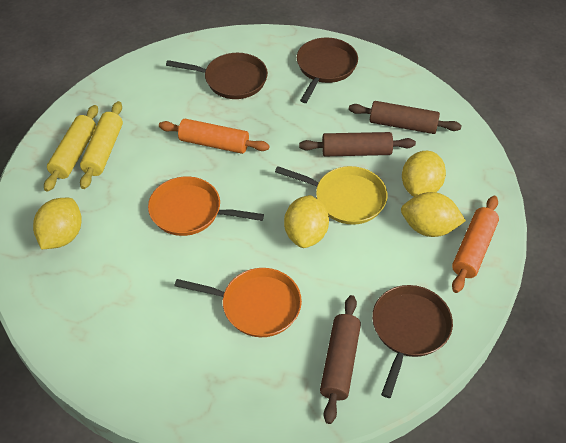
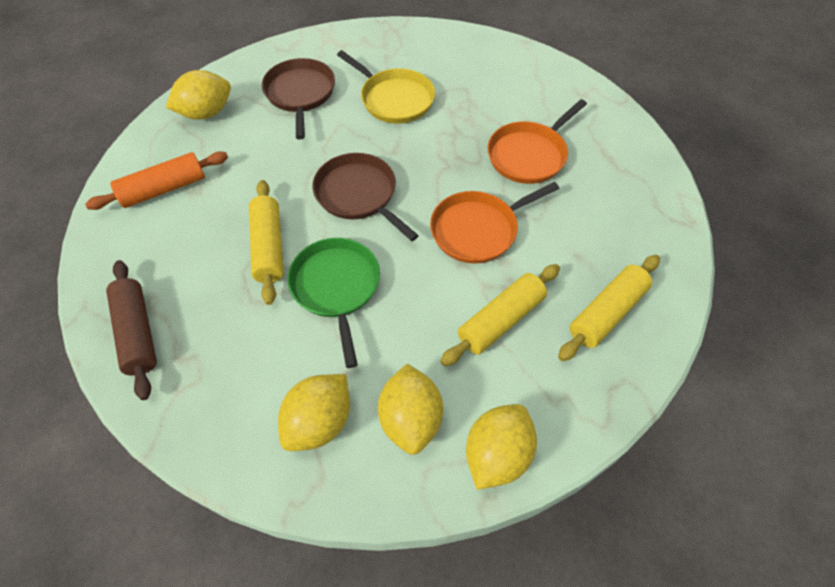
brown pan: 3 -> 2
brown rolling pin: 3 -> 1
green pan: 0 -> 1
orange rolling pin: 2 -> 1
yellow rolling pin: 2 -> 3

